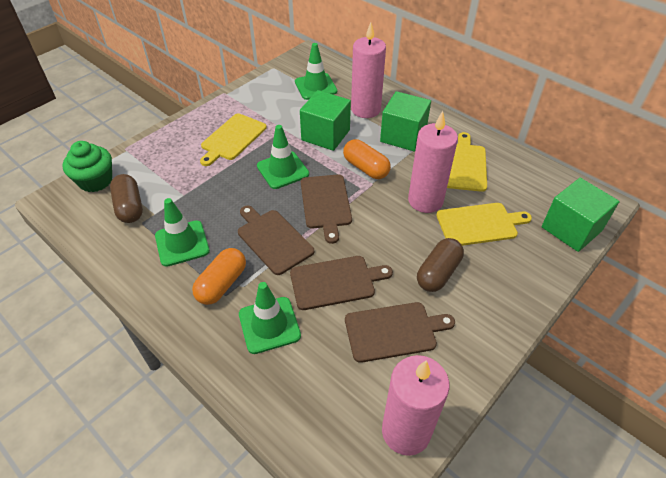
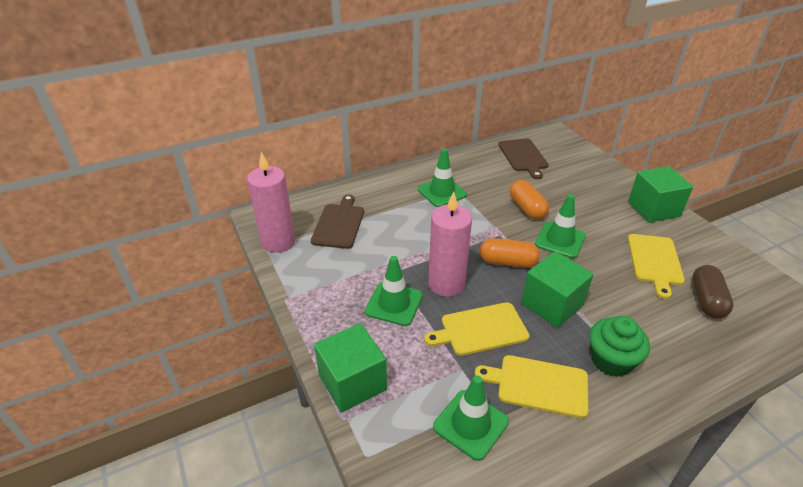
brown capsule: 2 -> 1
brown cutting board: 4 -> 2
pink candle: 3 -> 2

